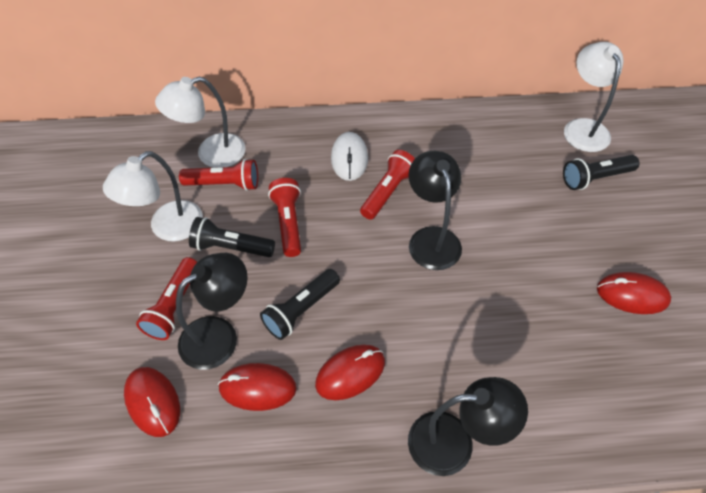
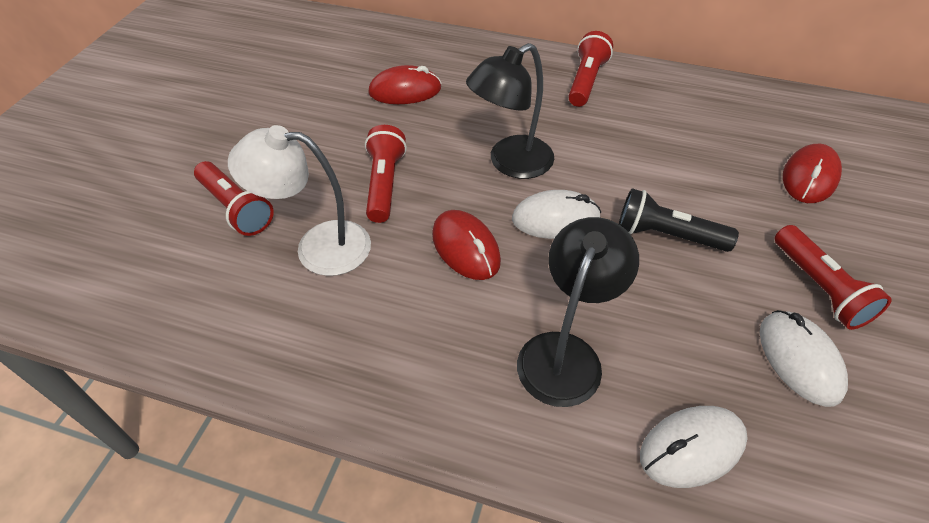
black flashlight: 3 -> 1
black lamp: 3 -> 2
red mouse: 4 -> 3
white lamp: 3 -> 1
white mouse: 1 -> 3

